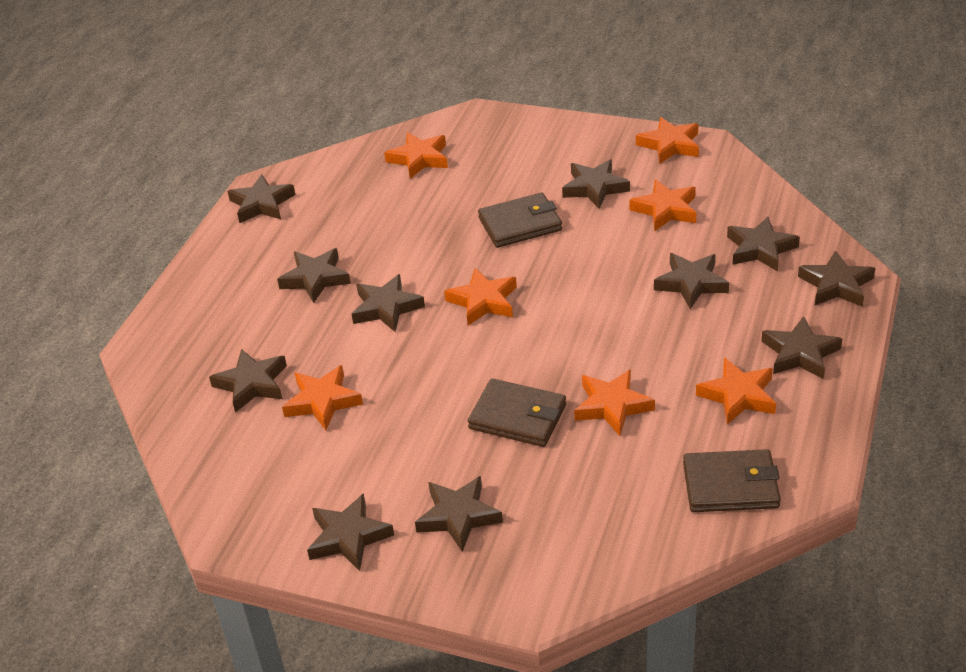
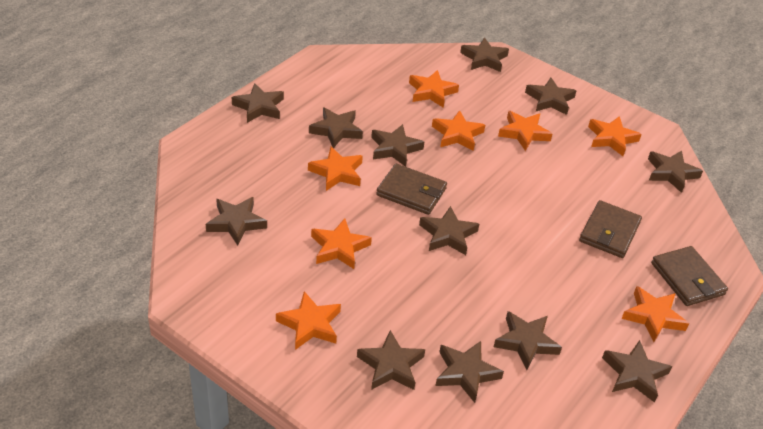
brown star: 11 -> 12
orange star: 7 -> 8

